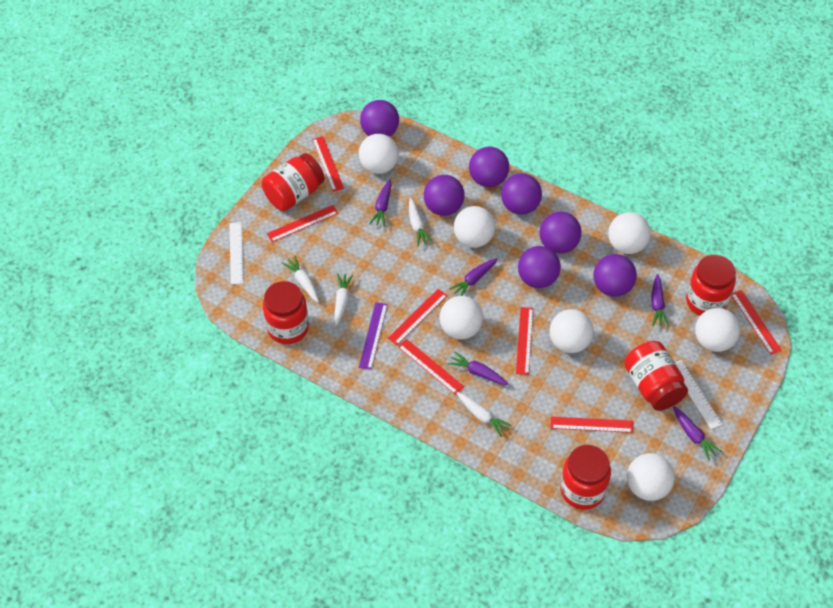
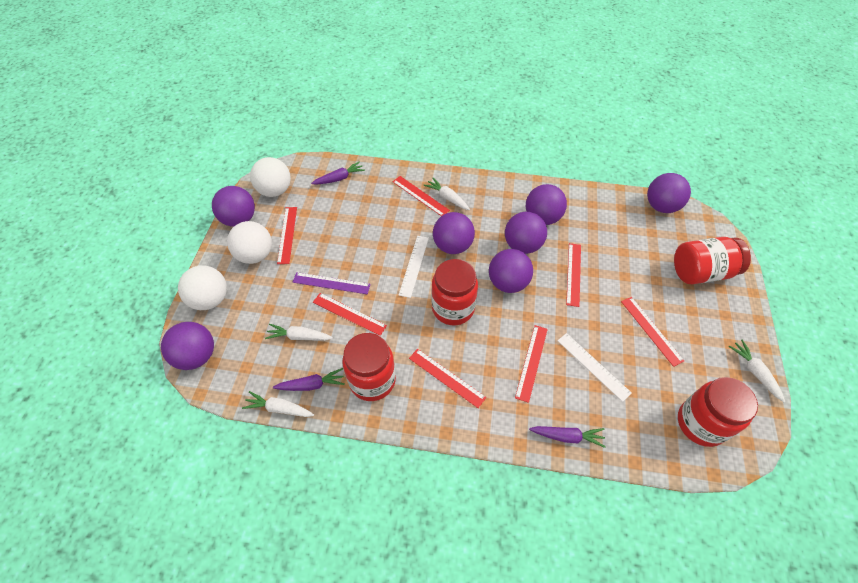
purple carrot: 5 -> 3
red jar: 5 -> 4
white ball: 7 -> 3

